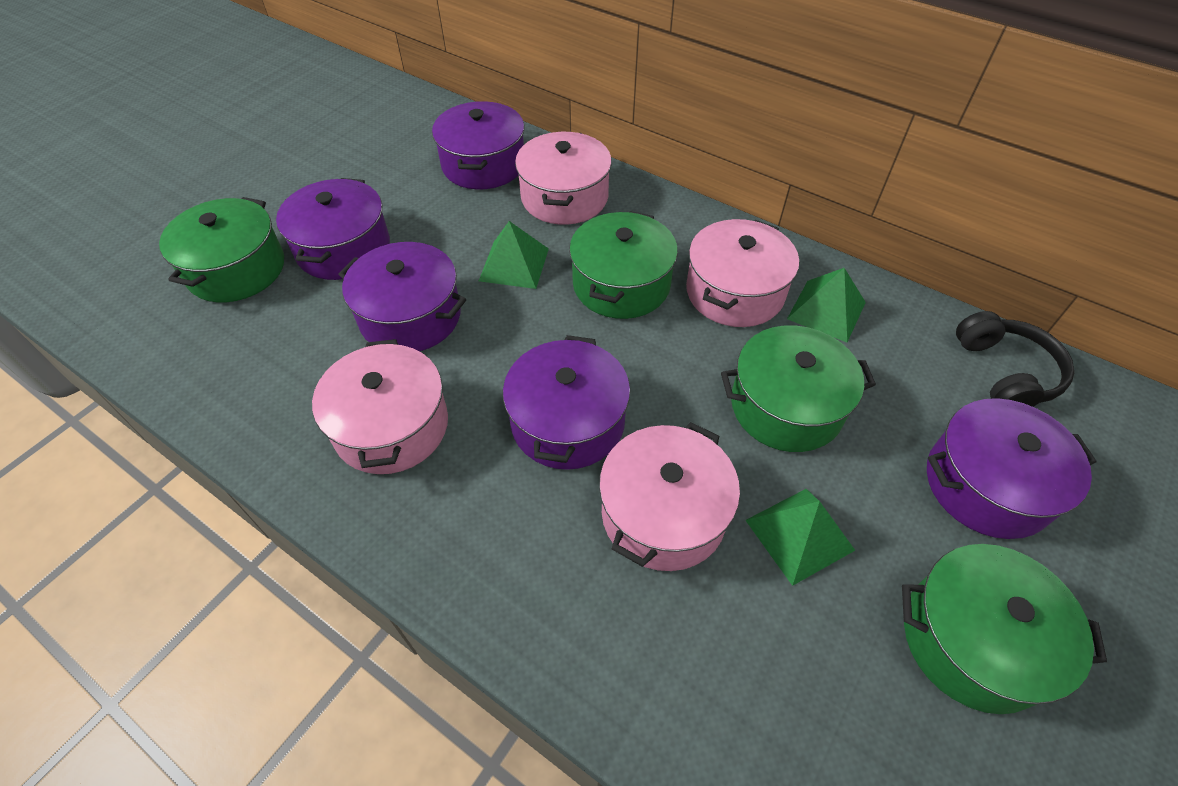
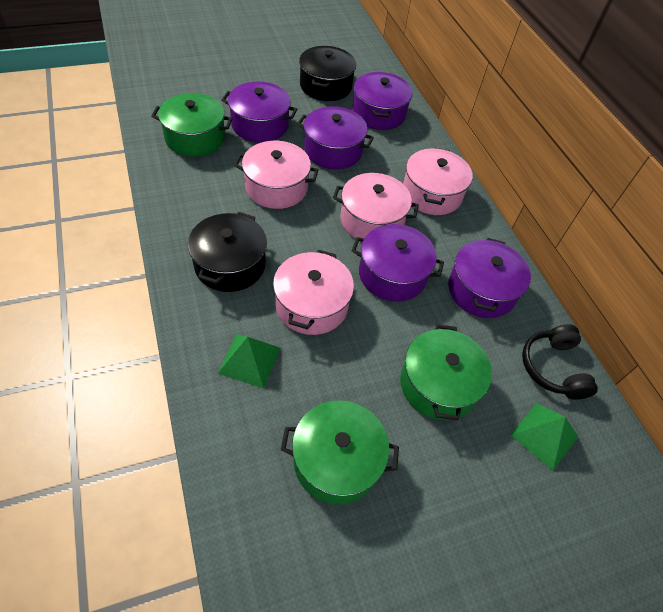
black pot: 0 -> 2
green pot: 4 -> 3
green pyramid: 3 -> 2

